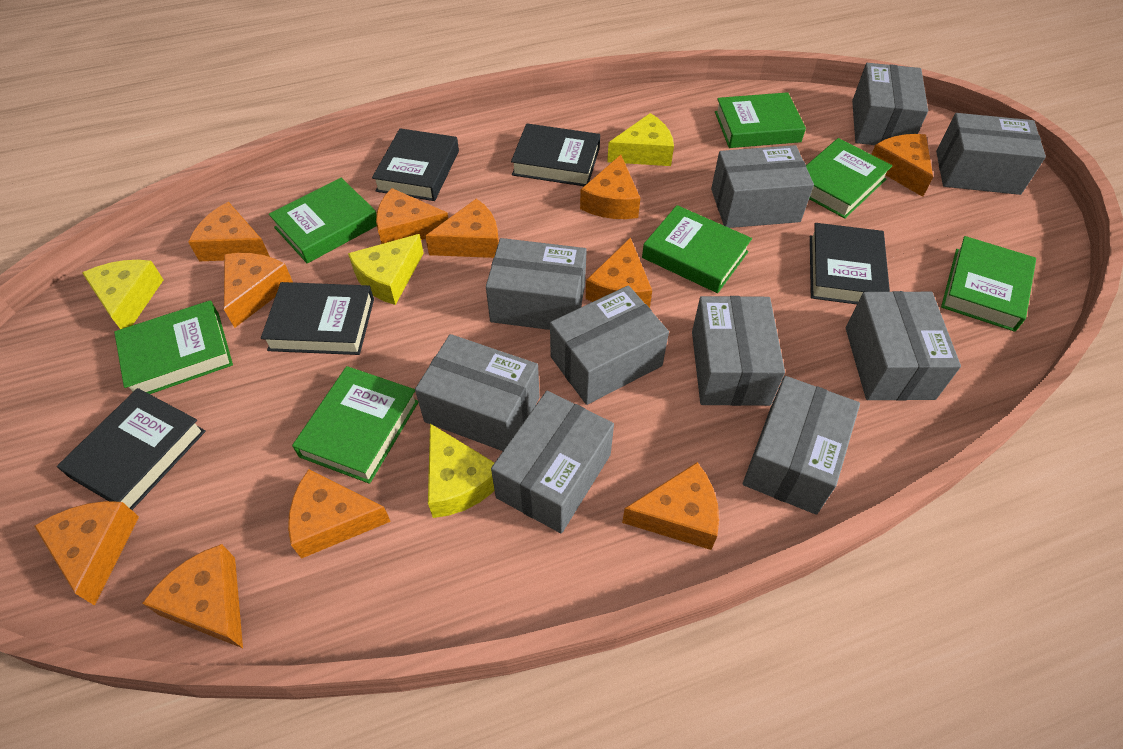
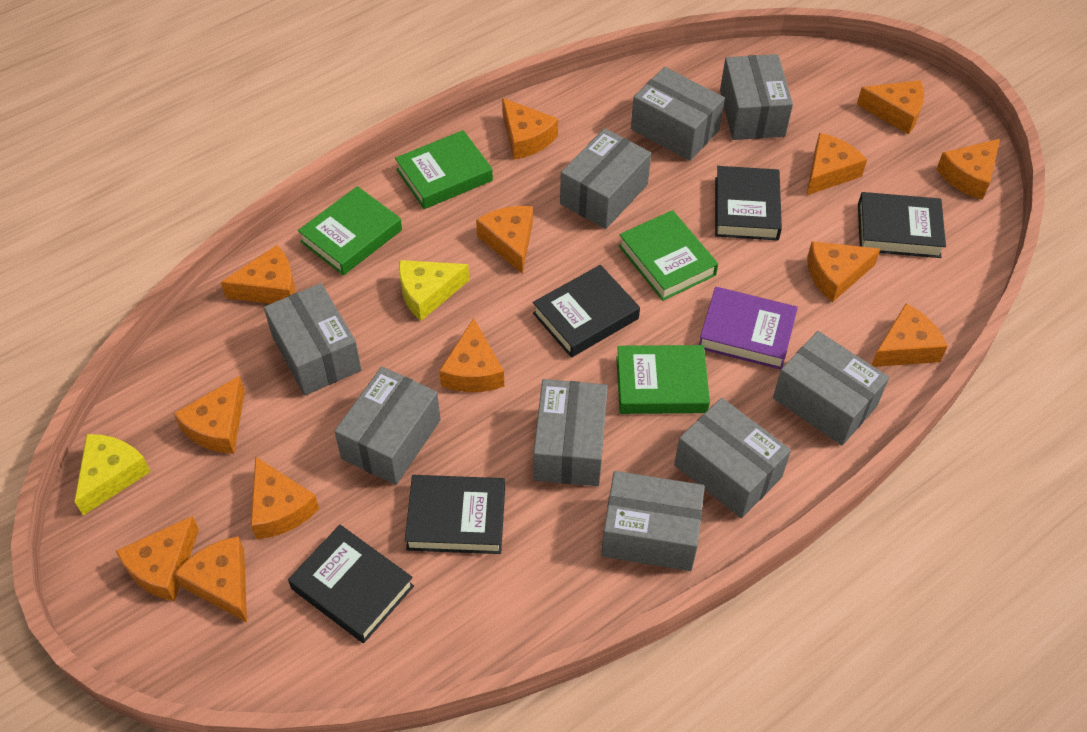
green book: 7 -> 4
grey box: 10 -> 9
orange cheese: 11 -> 13
purple book: 0 -> 1
yellow cheese: 4 -> 2

